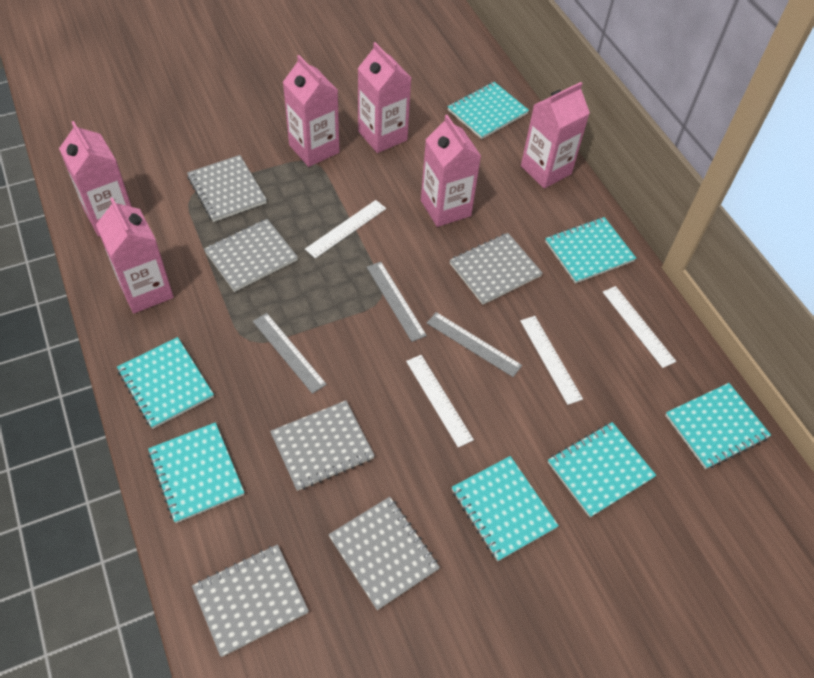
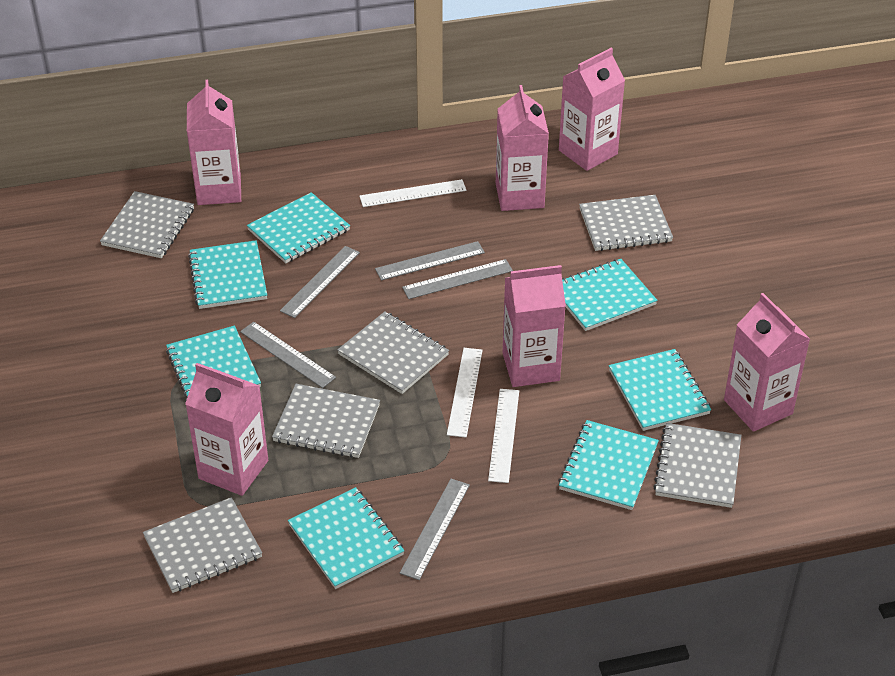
grey ruler: 3 -> 5
white ruler: 4 -> 3

